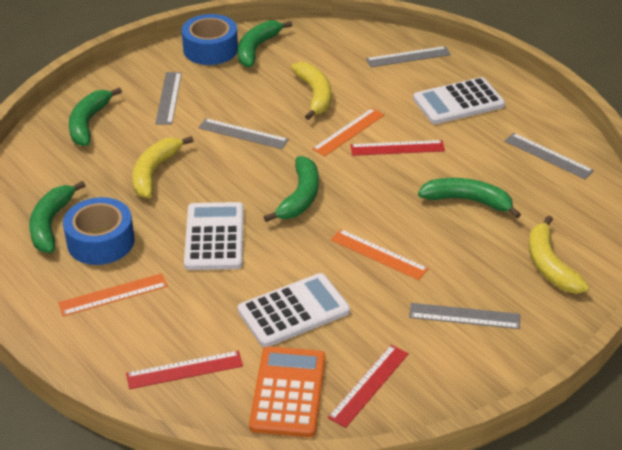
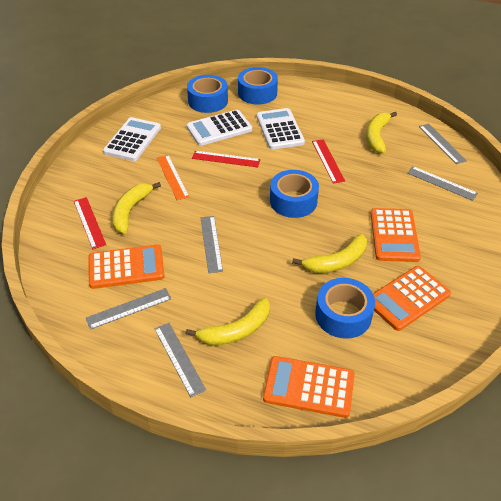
blue tape: 2 -> 4
green banana: 5 -> 0
orange calculator: 1 -> 4
orange ruler: 3 -> 1
yellow banana: 3 -> 4

